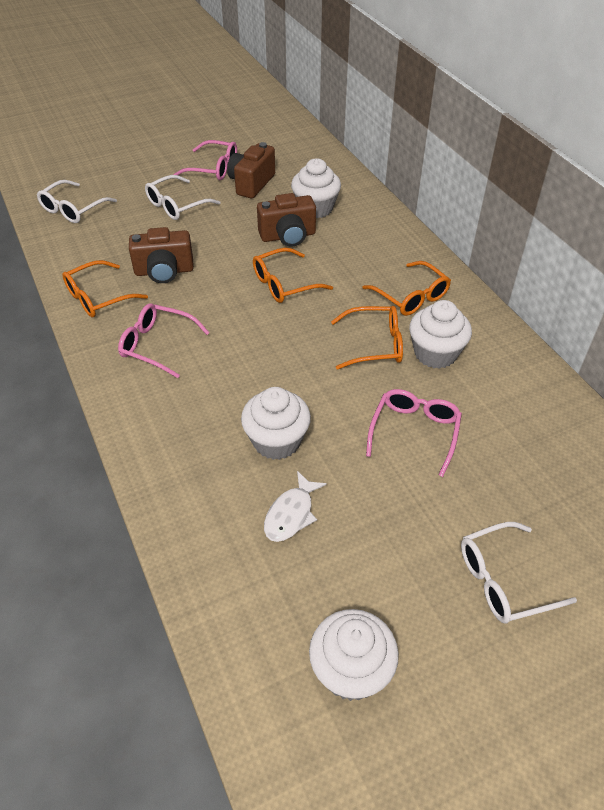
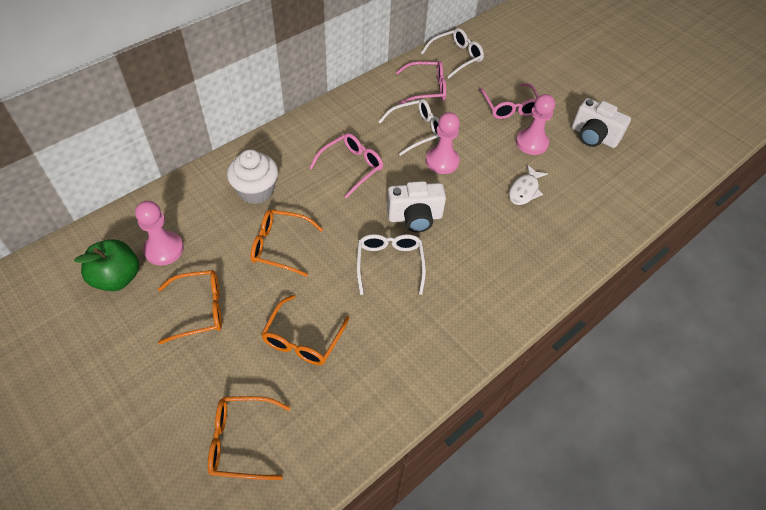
brown camera: 3 -> 0
green apple: 0 -> 1
pink pawn: 0 -> 3
white camera: 0 -> 2
white cupcake: 4 -> 1

